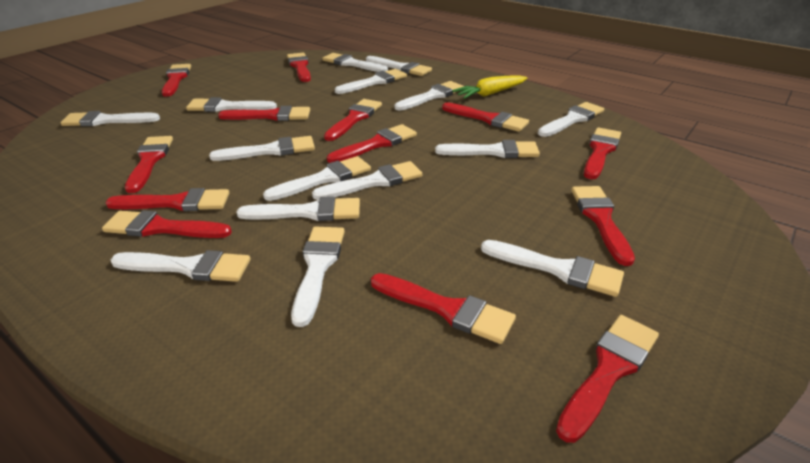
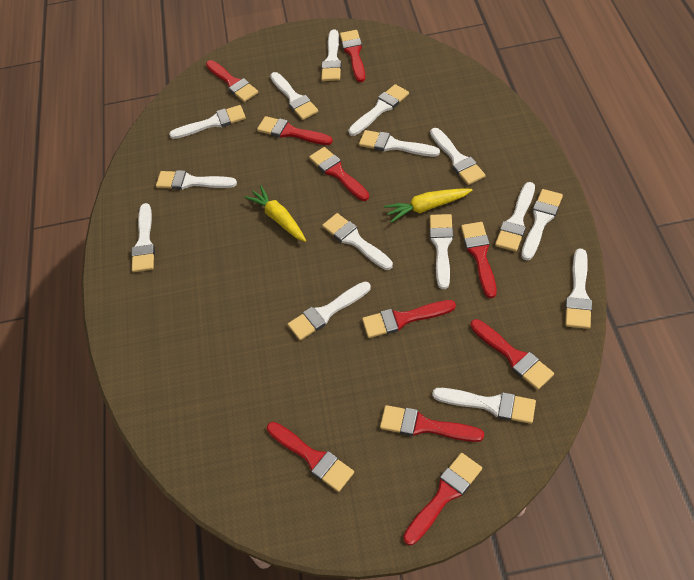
red brush: 13 -> 10
yellow carrot: 1 -> 2

